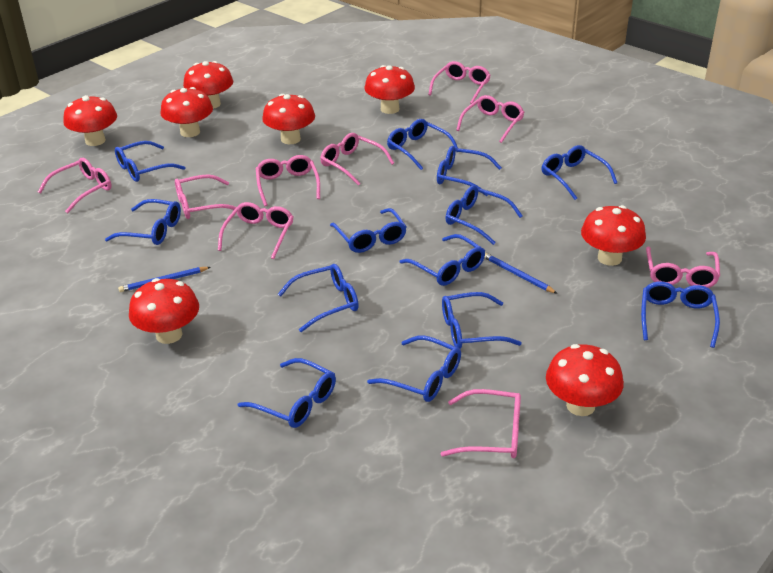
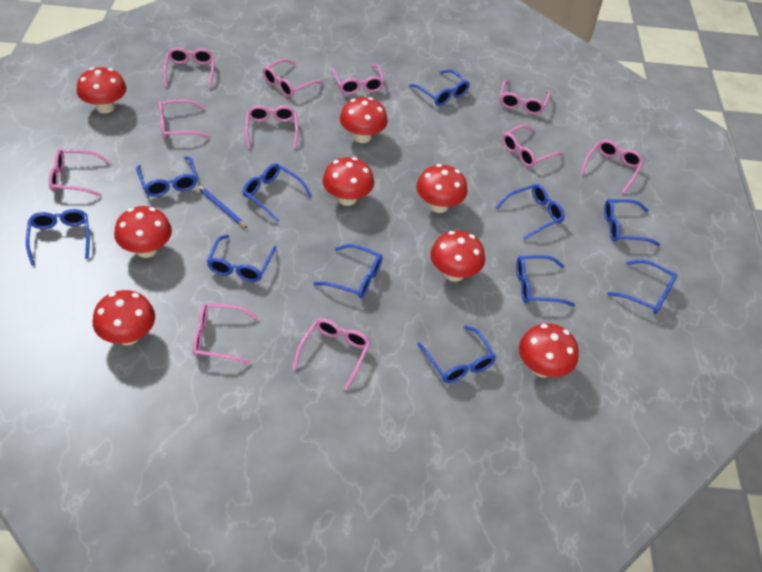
blue glasses: 13 -> 11
blue pencil: 2 -> 1
pink glasses: 9 -> 11

